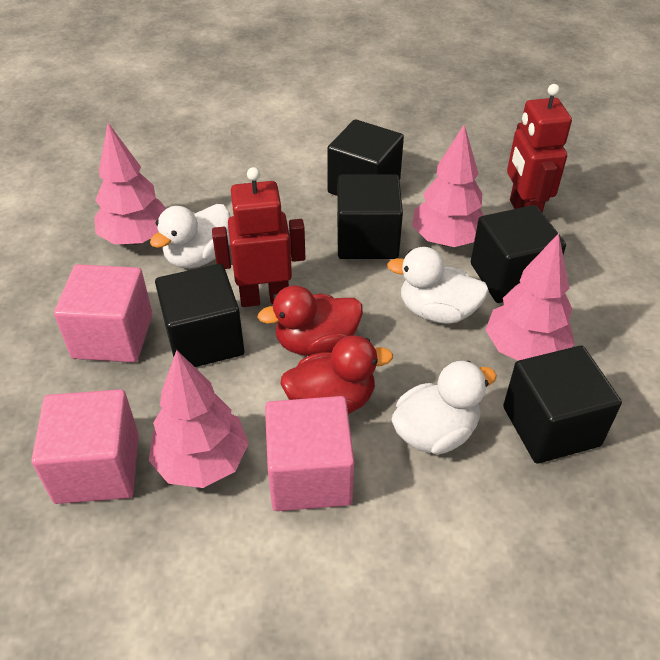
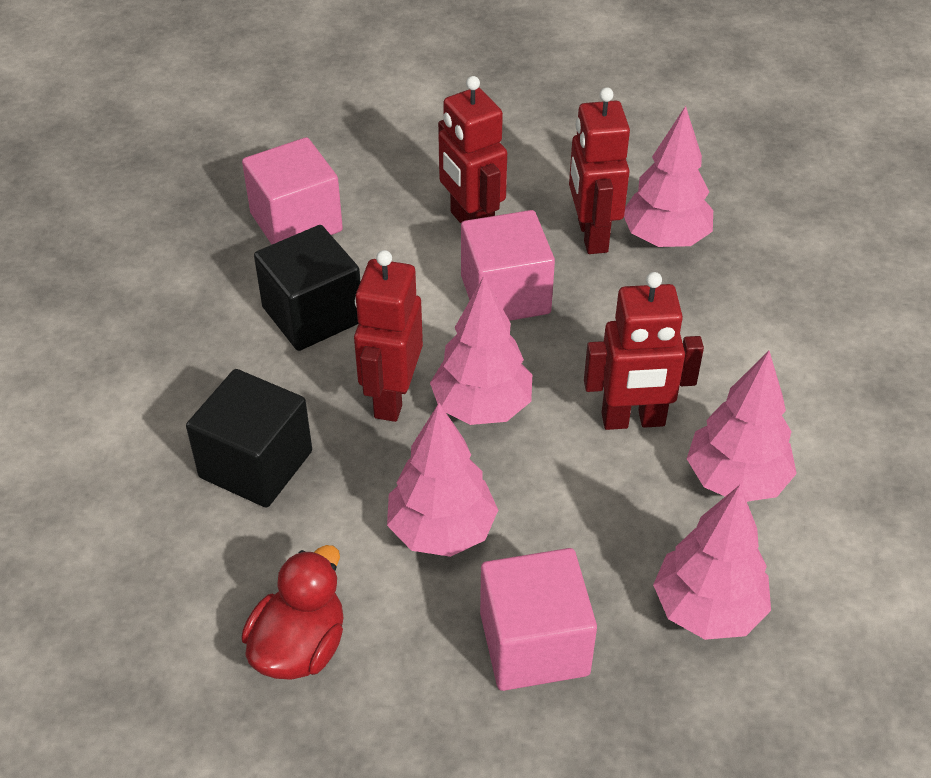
black cube: 5 -> 2
pink tree: 4 -> 5
red duck: 2 -> 1
red robot: 2 -> 4
white duck: 3 -> 0

